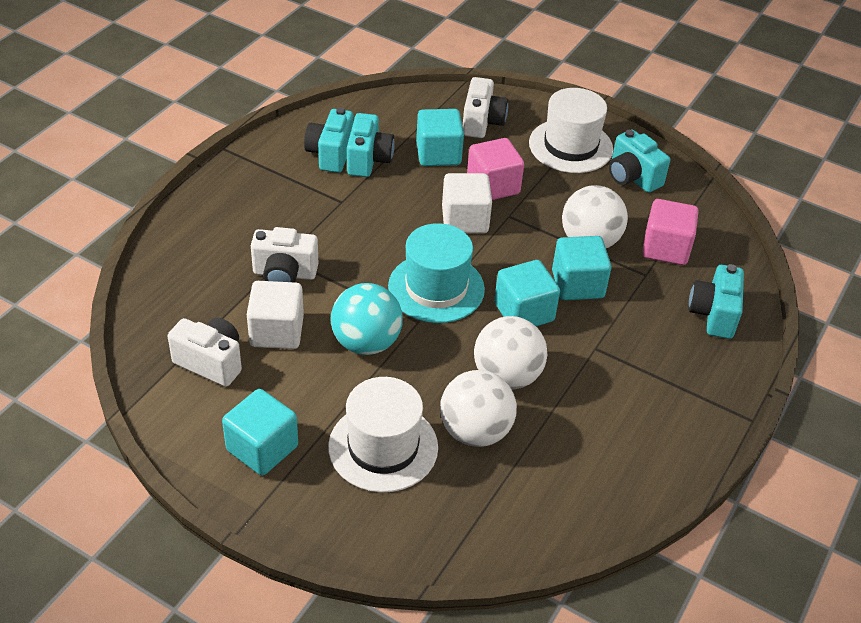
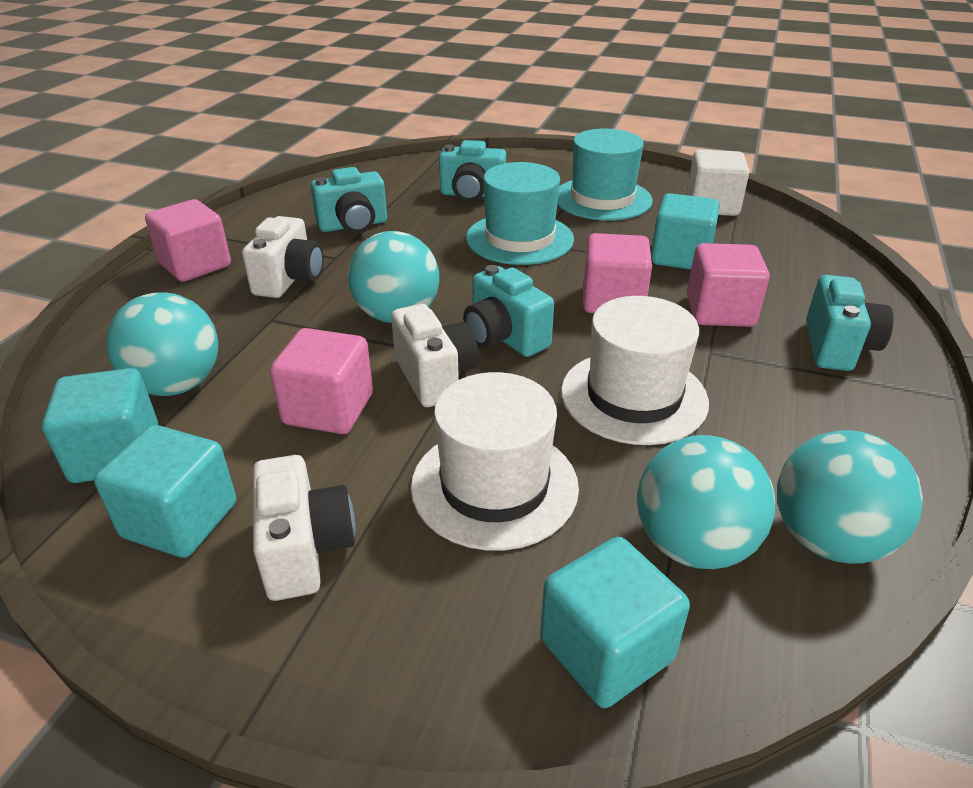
pink cube: 2 -> 4
turquoise ball: 1 -> 4
turquoise hat: 1 -> 2
white ball: 3 -> 0
white cube: 2 -> 1

